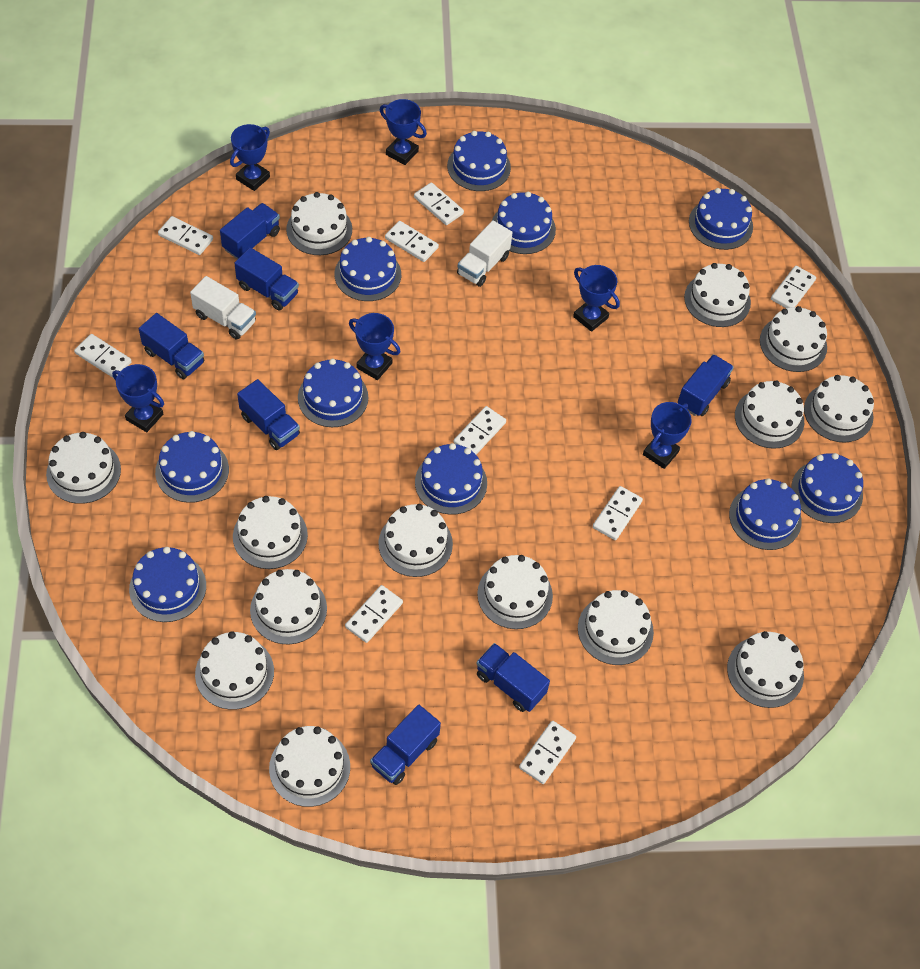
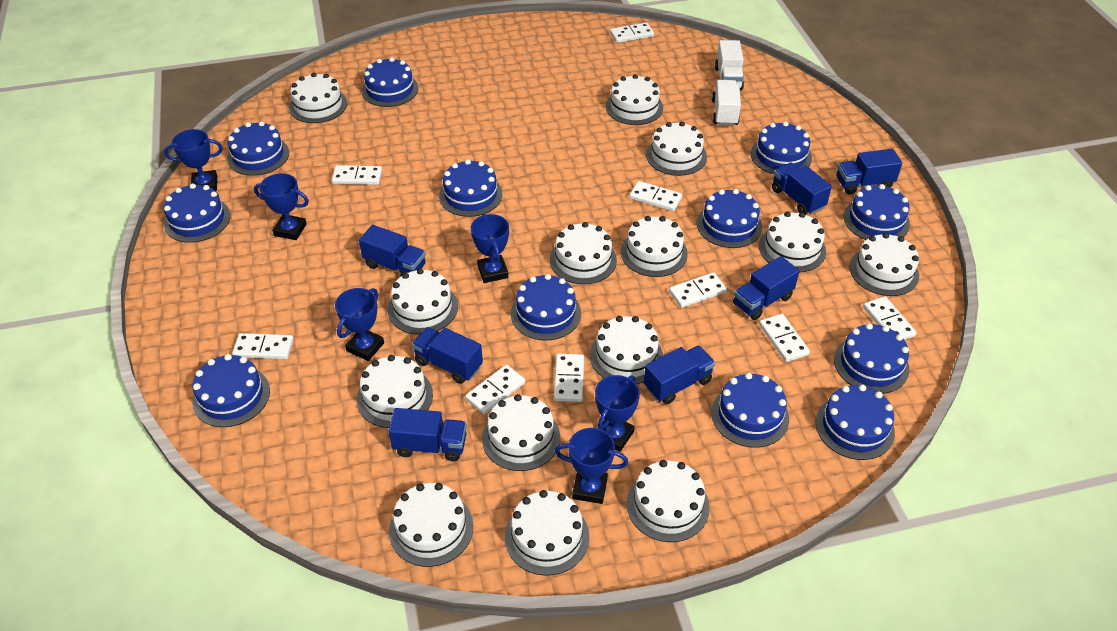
blue cake: 10 -> 12

